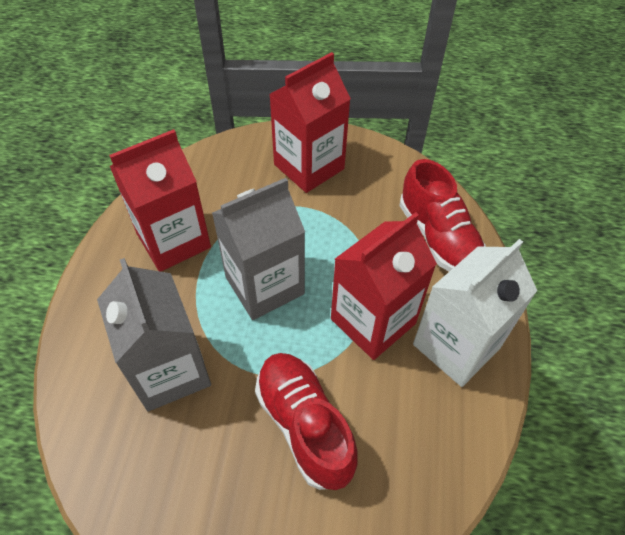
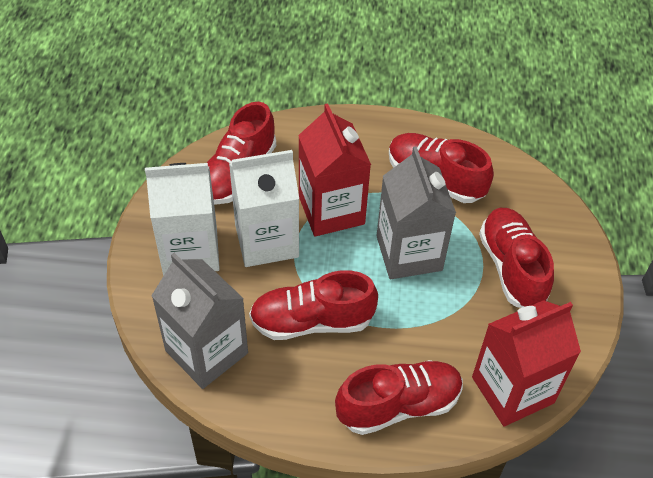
red carton: 3 -> 2
red shoe: 2 -> 5
white carton: 1 -> 2

